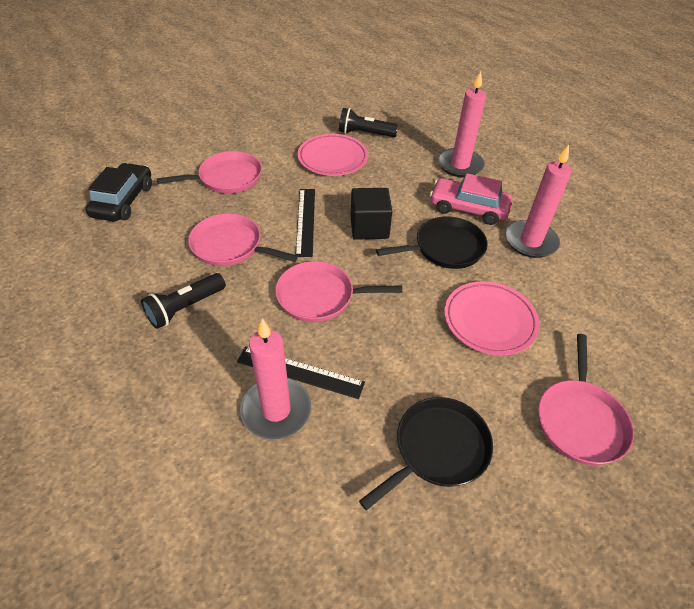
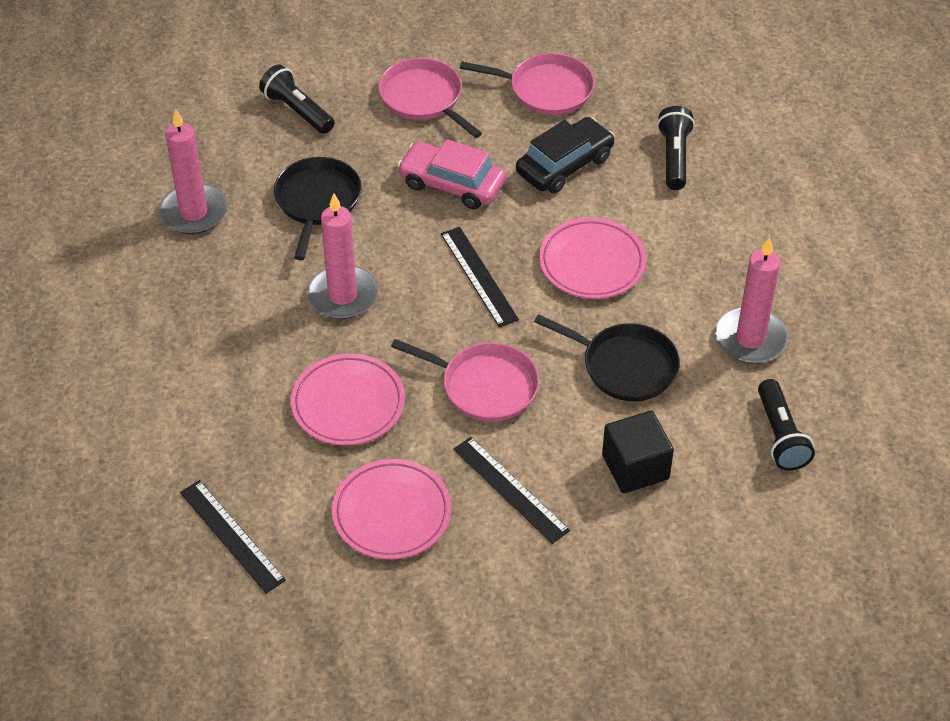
black flashlight: 2 -> 3
black ruler: 2 -> 3
pink pan: 4 -> 3
pink plate: 2 -> 3

